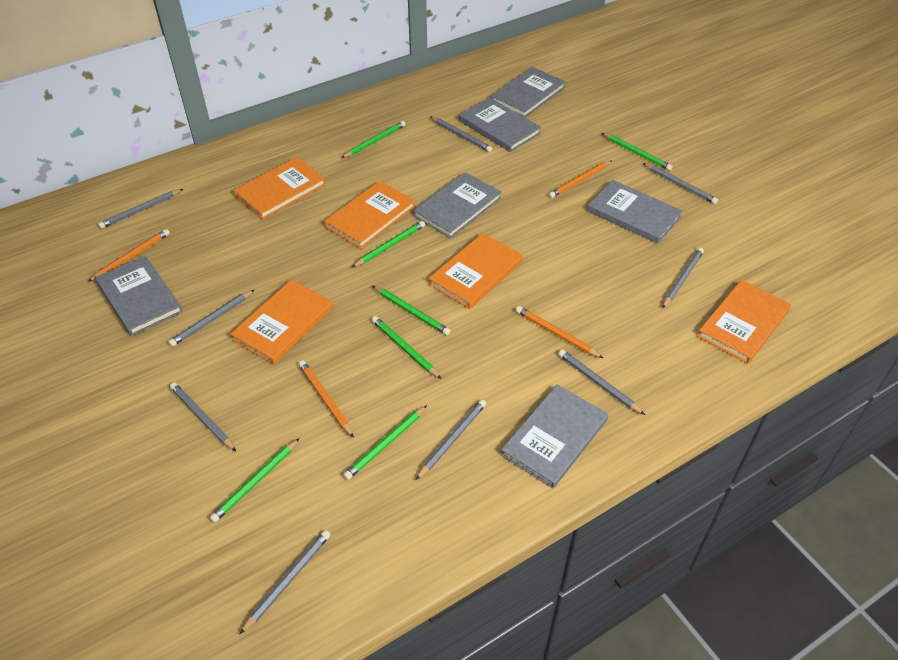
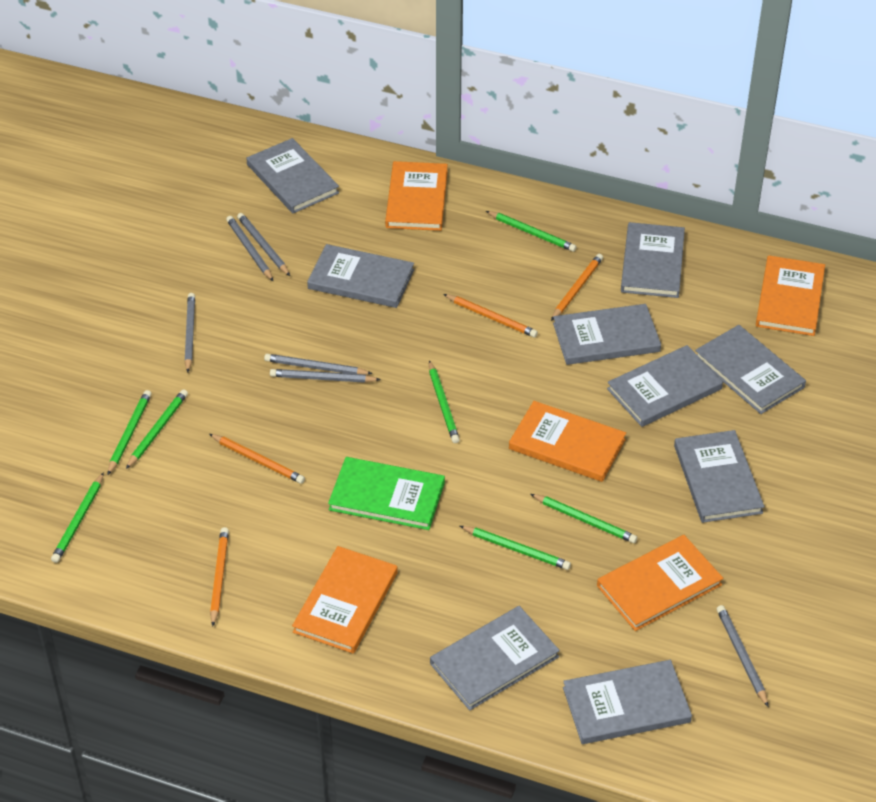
green book: 0 -> 1
grey book: 6 -> 9
grey pencil: 9 -> 6

